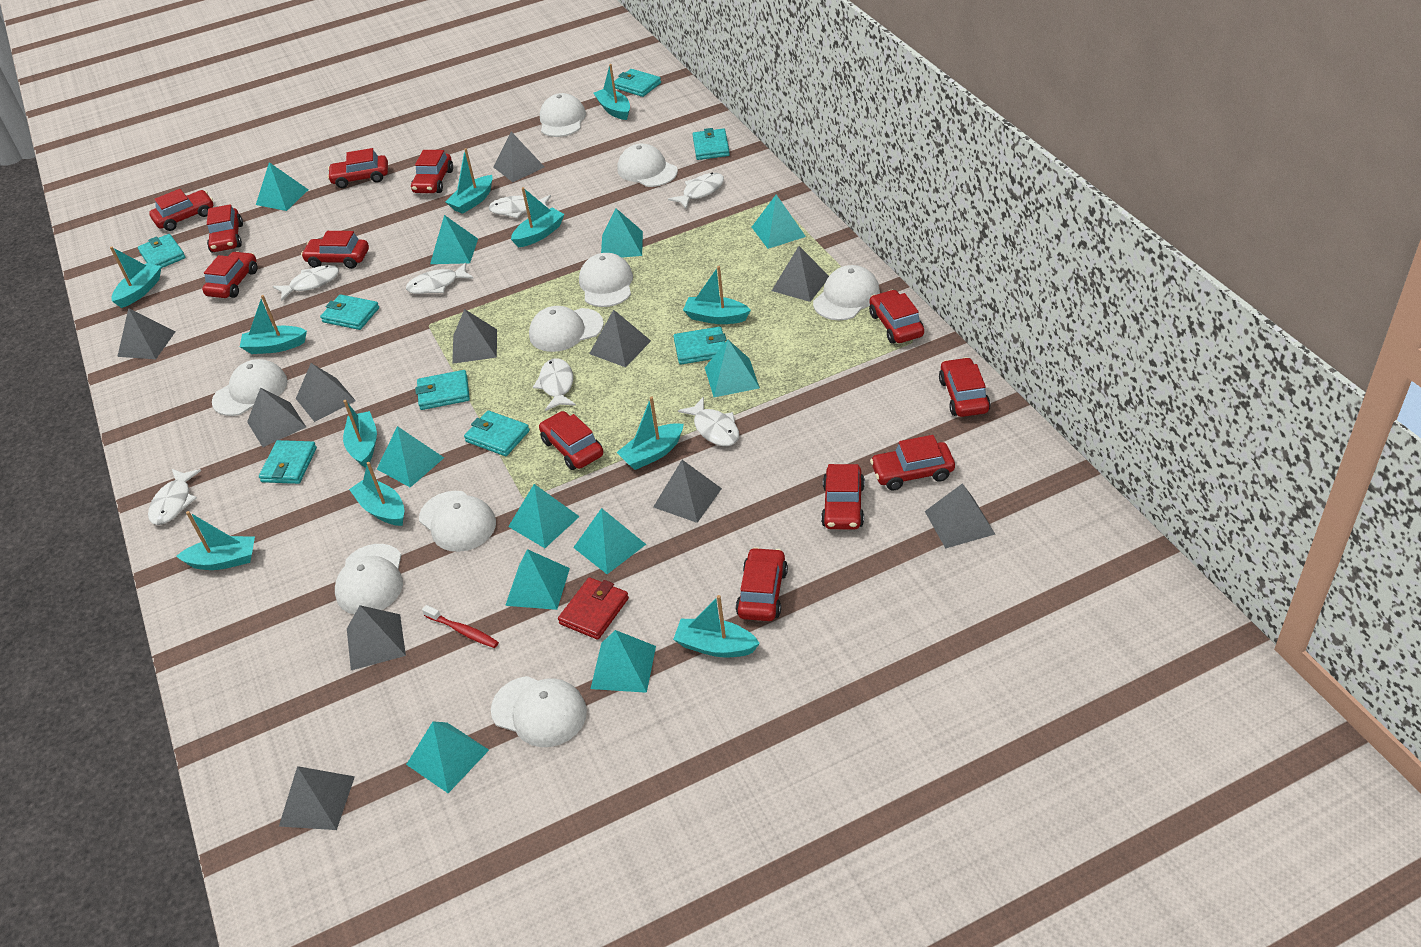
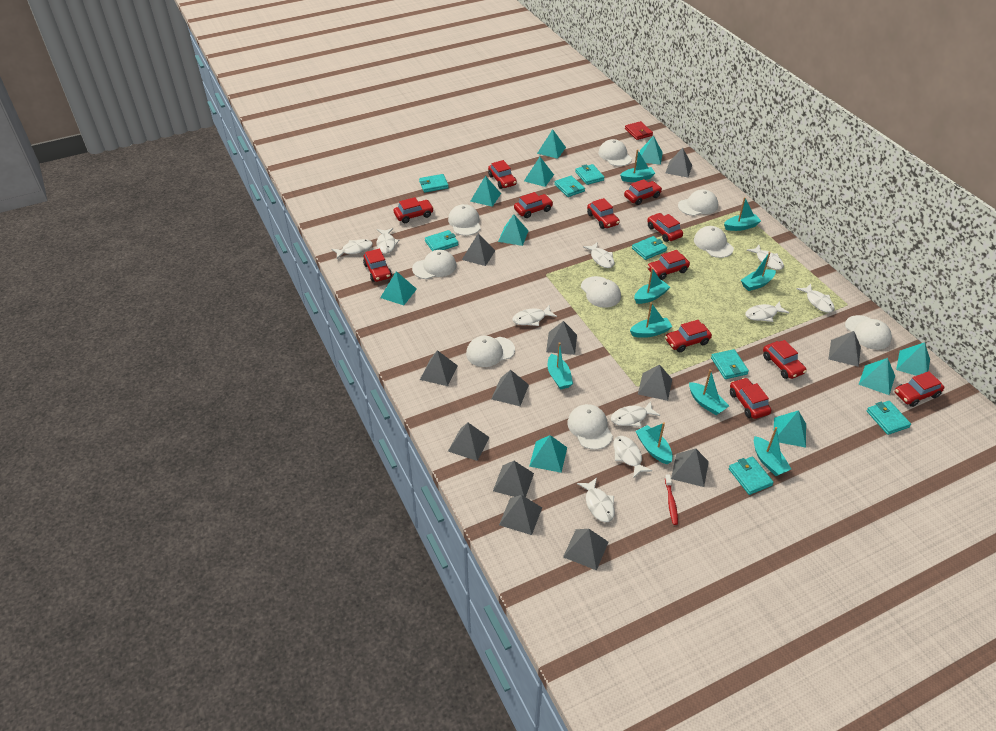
grey pyramid: 11 -> 12
turquoise boat: 11 -> 9
turquoise pyramid: 11 -> 10
white fish: 7 -> 10

